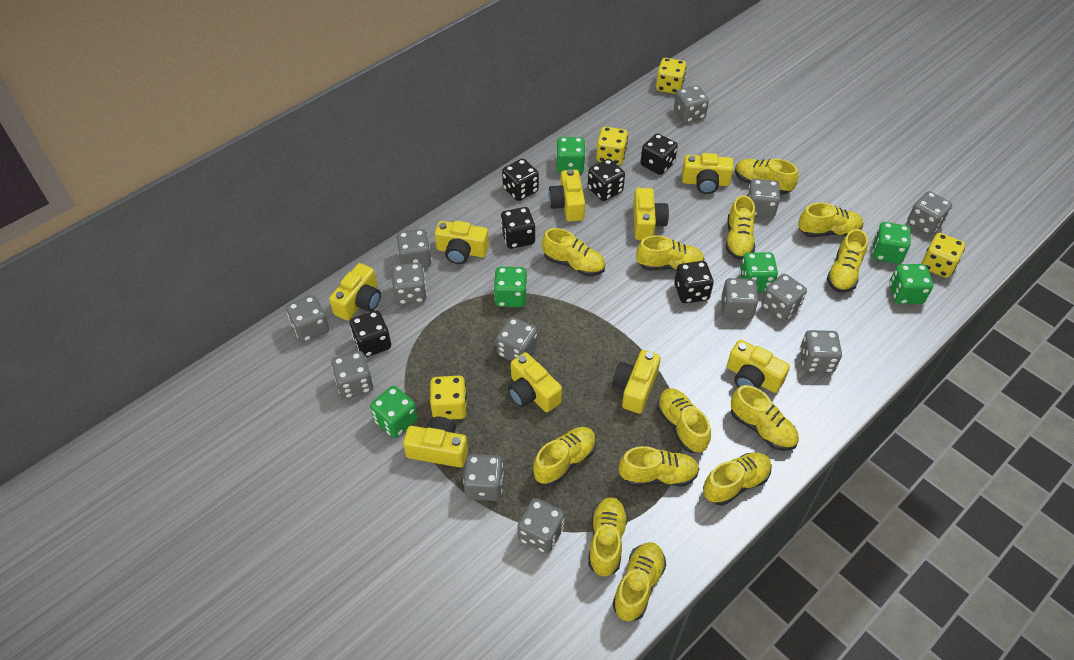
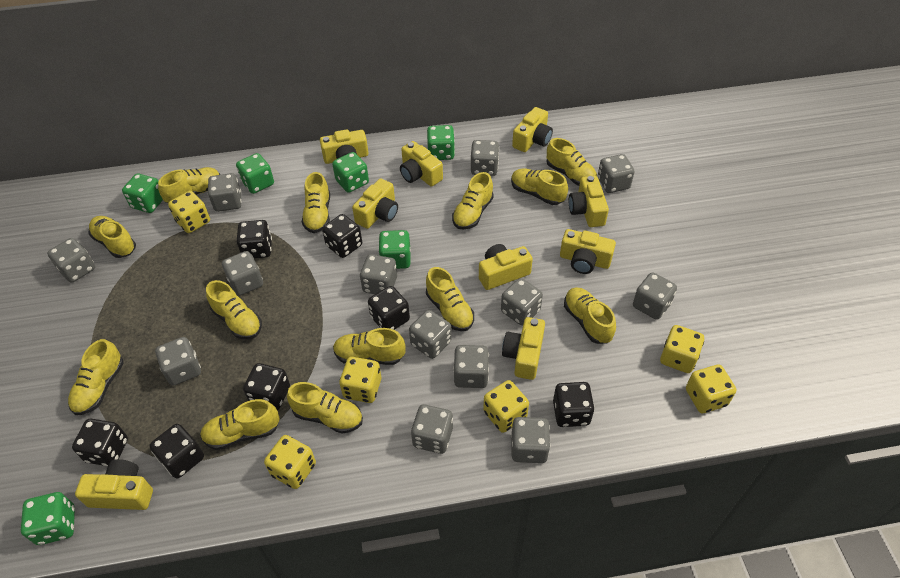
black dice: 6 -> 7
yellow dice: 4 -> 6

